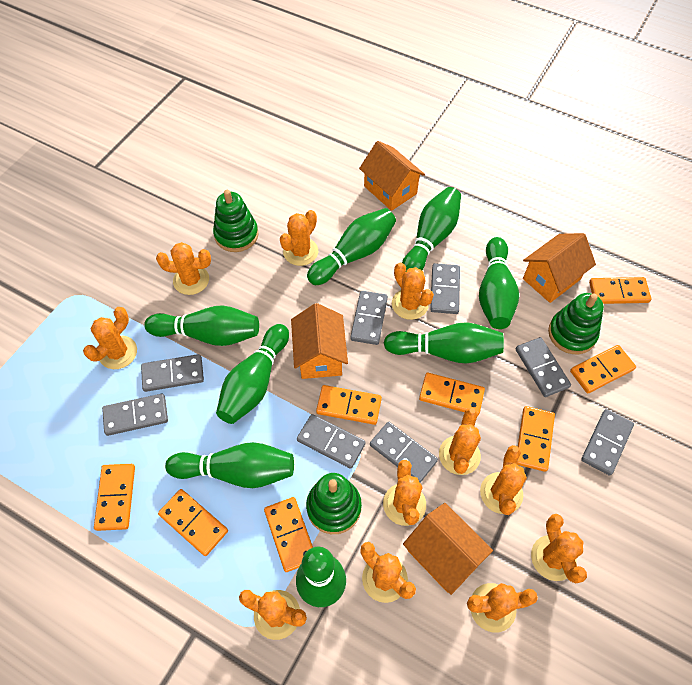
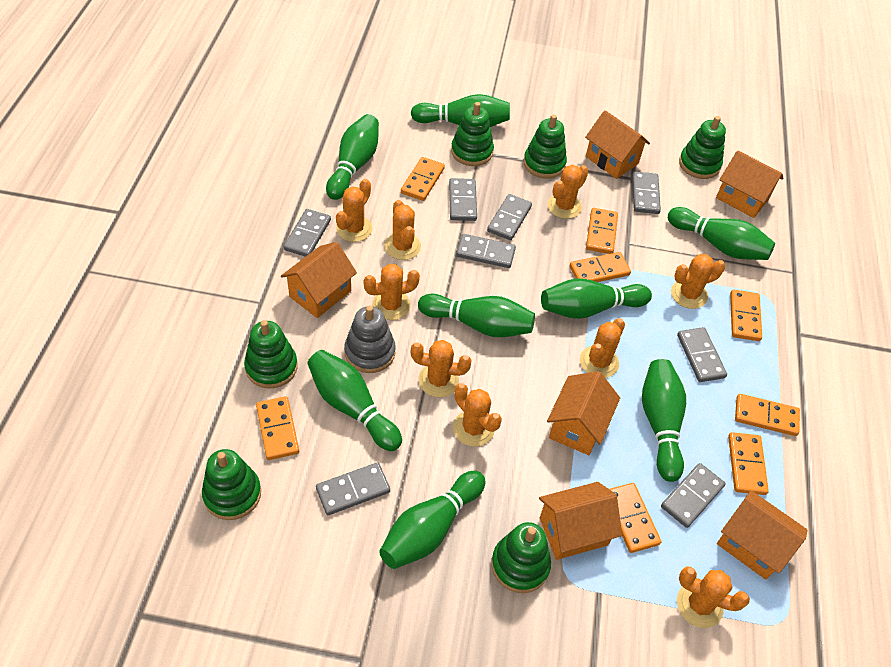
green stacking toy: 3 -> 6
grey stacking toy: 0 -> 1
orange cactus: 11 -> 9
orange house: 4 -> 6

